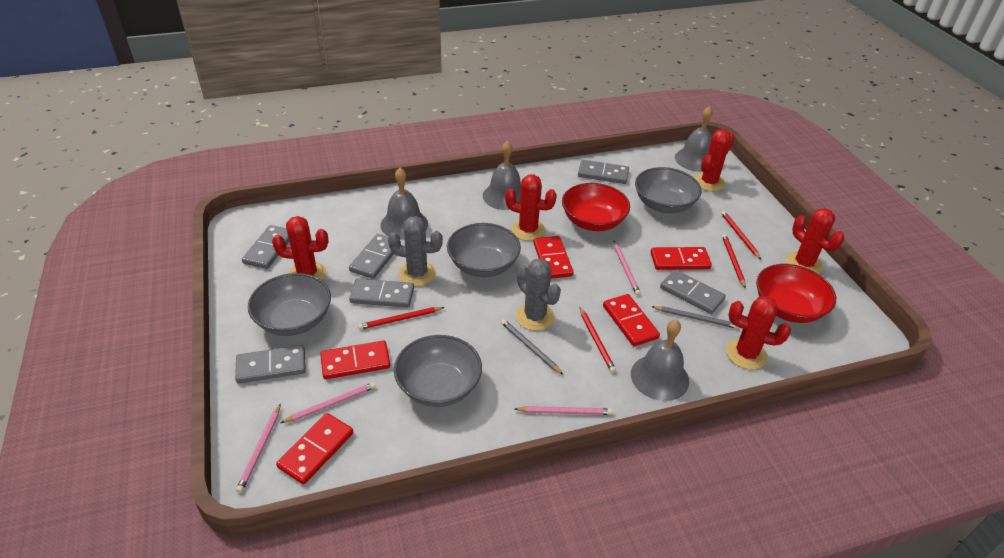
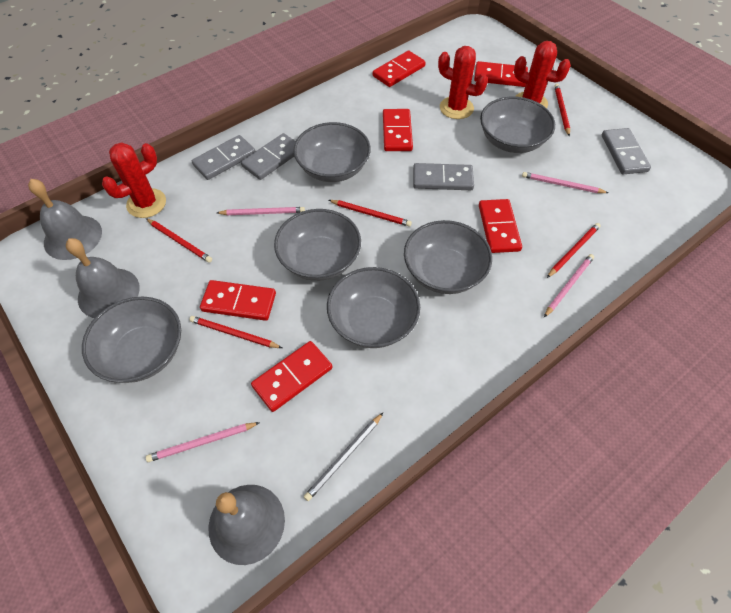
grey bell: 4 -> 3
grey bowl: 4 -> 6
grey cactus: 2 -> 0
grey domino: 6 -> 4
grey pencil: 2 -> 1
red bowl: 2 -> 0
red cactus: 5 -> 3
red domino: 5 -> 6
red pencil: 4 -> 5

